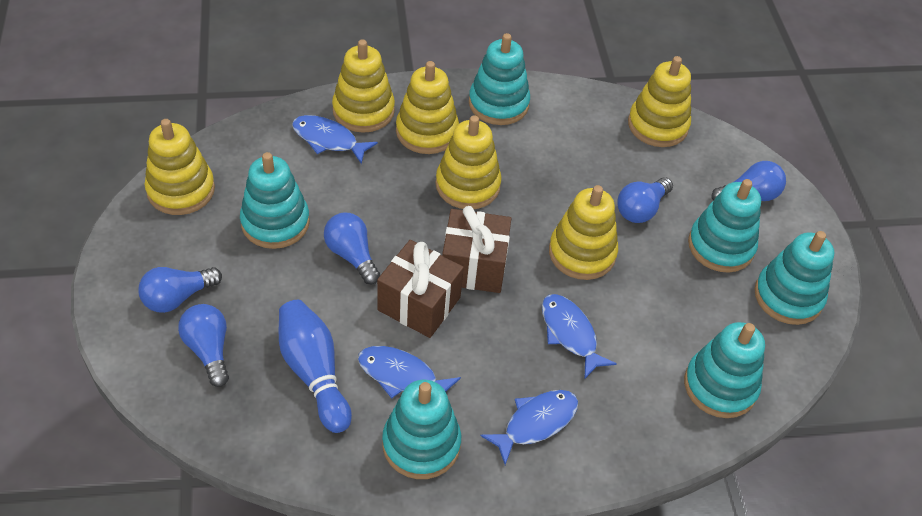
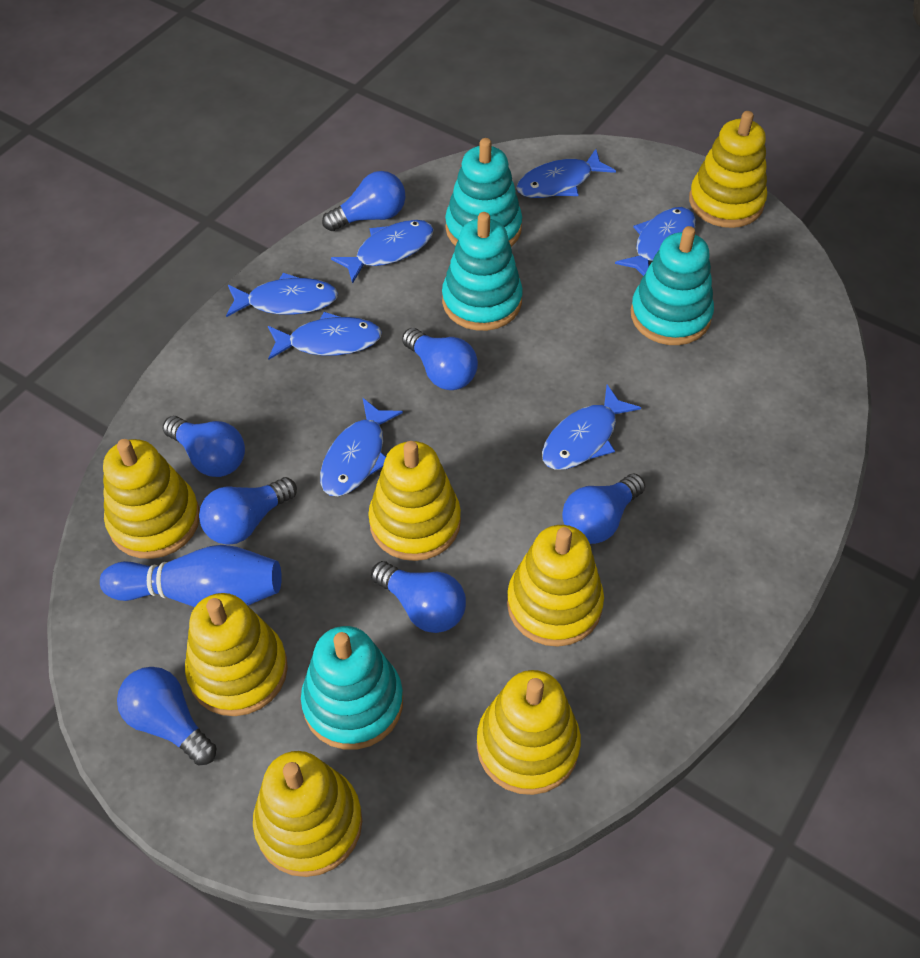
blue fish: 4 -> 7
blue light bulb: 5 -> 7
brown gift: 2 -> 0
turquoise stacking toy: 6 -> 4
yellow stacking toy: 6 -> 7

